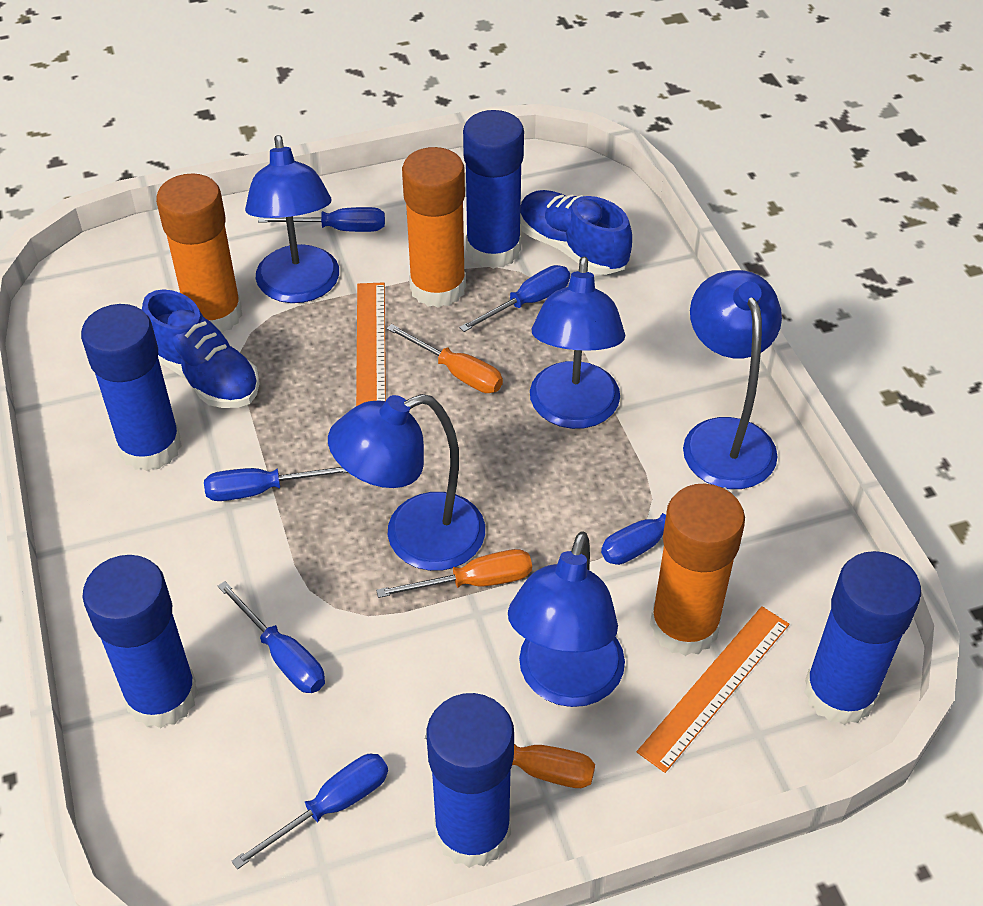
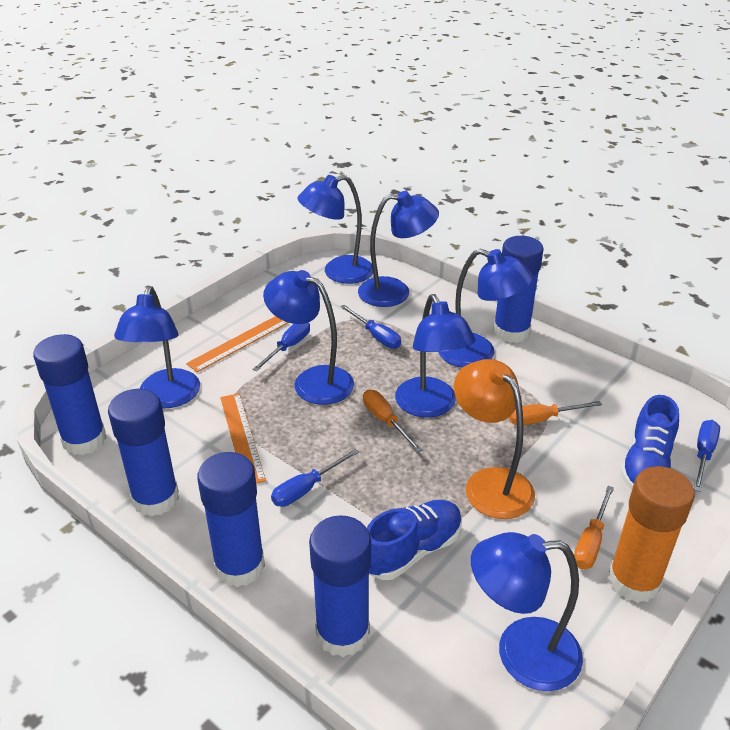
blue lamp: 5 -> 7
blue screwdriver: 6 -> 4
orange glue stick: 3 -> 1
orange lamp: 0 -> 1

